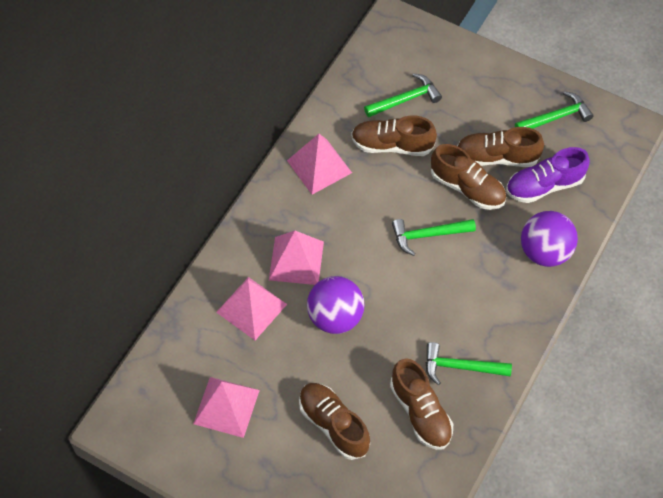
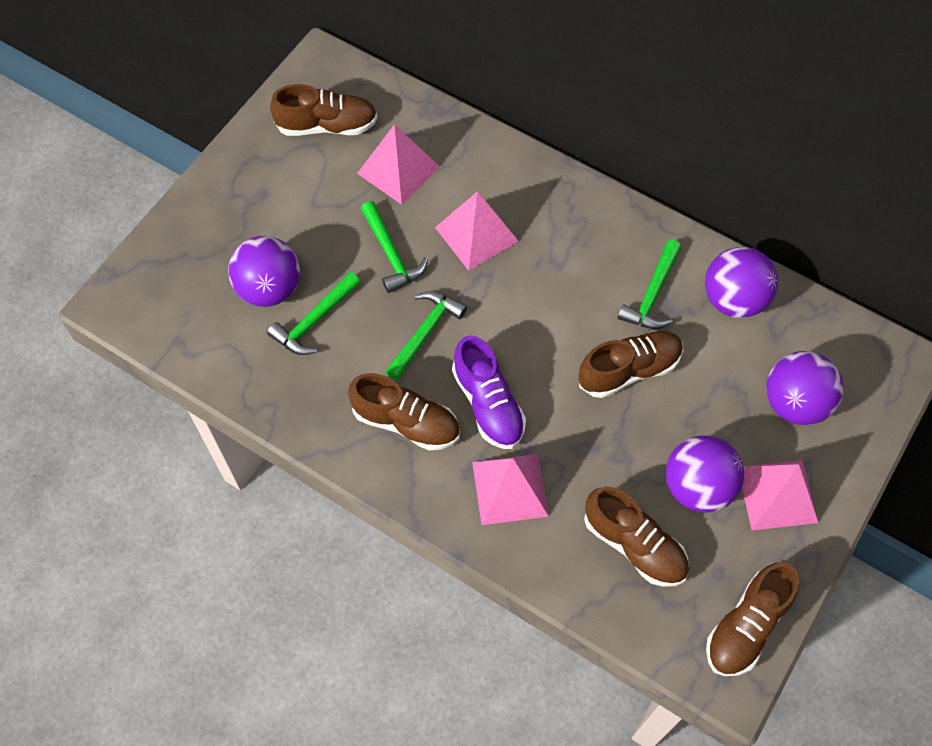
purple ball: 2 -> 4

